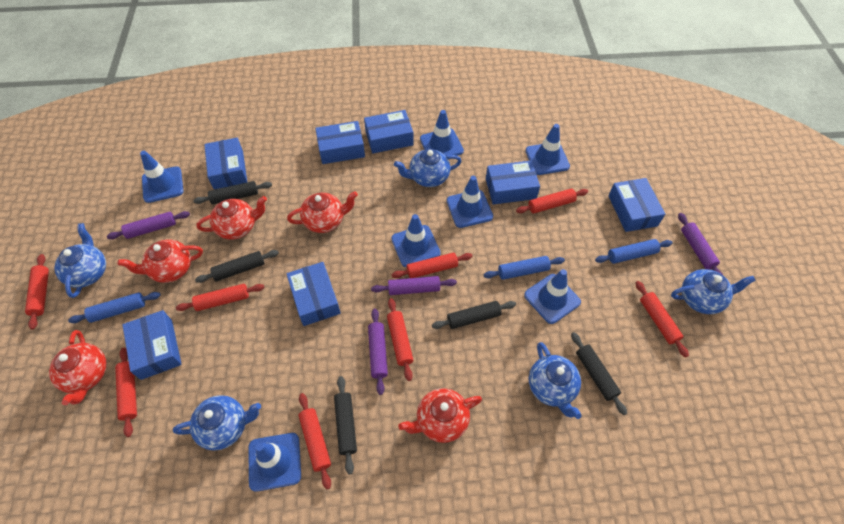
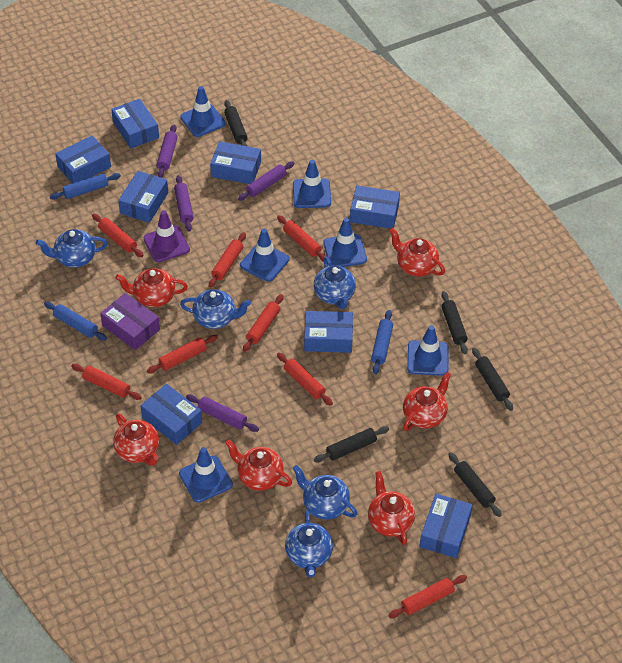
blue box: 7 -> 8
blue traffic cone: 7 -> 6
purple box: 0 -> 1
purple traffic cone: 0 -> 1
red teapot: 5 -> 6

